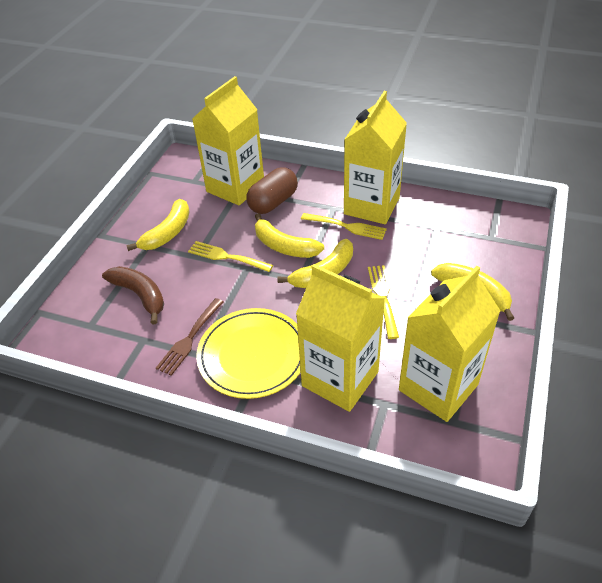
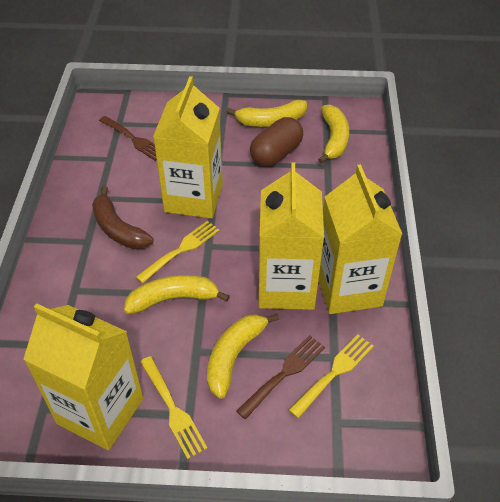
brown fork: 1 -> 2
yellow plate: 1 -> 0

